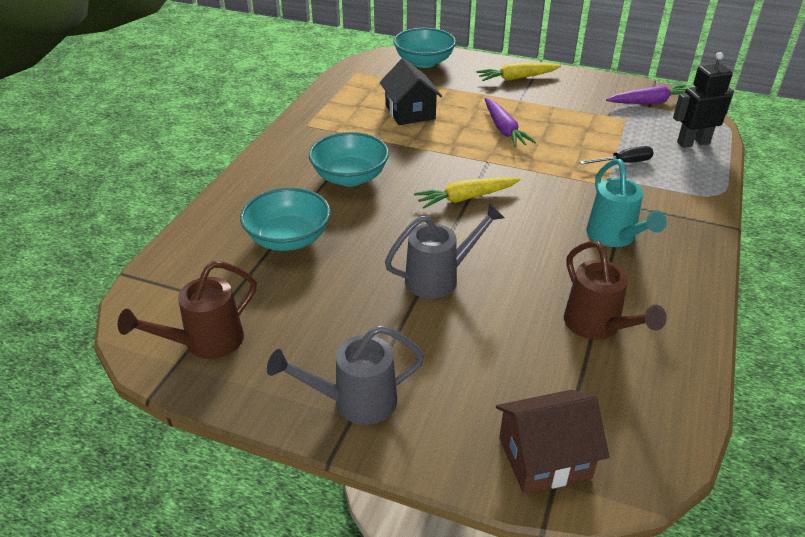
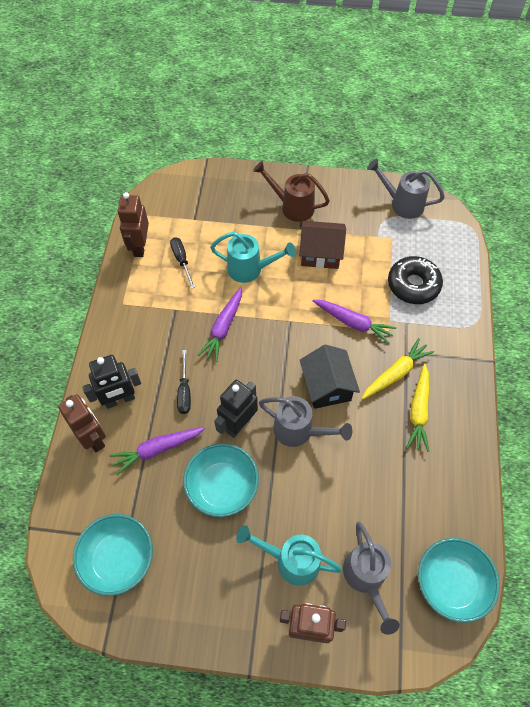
black donut: 0 -> 1
black robot: 1 -> 2
black screwdriver: 1 -> 2
brown robot: 0 -> 3
brown watering can: 2 -> 1
grey watering can: 2 -> 3
purple carrot: 2 -> 3
turquoise watering can: 1 -> 2

